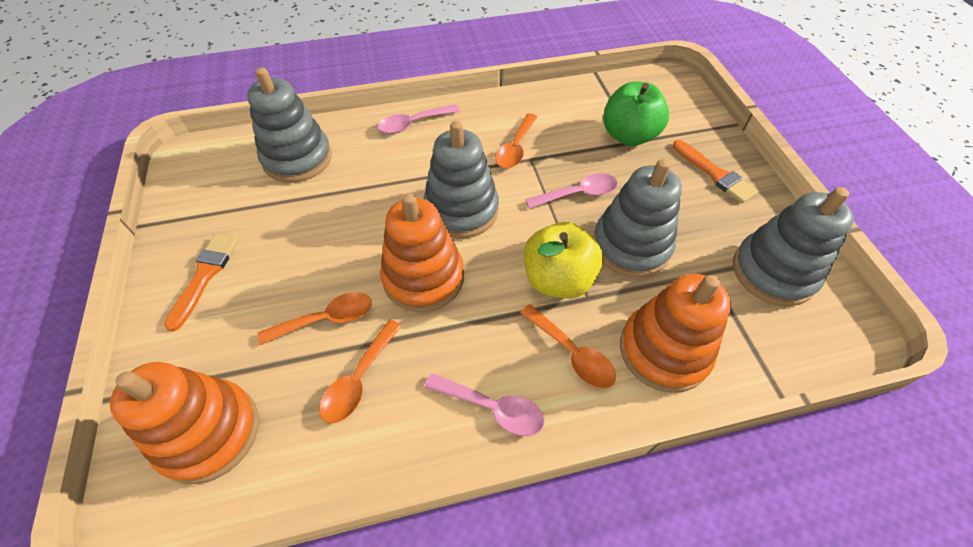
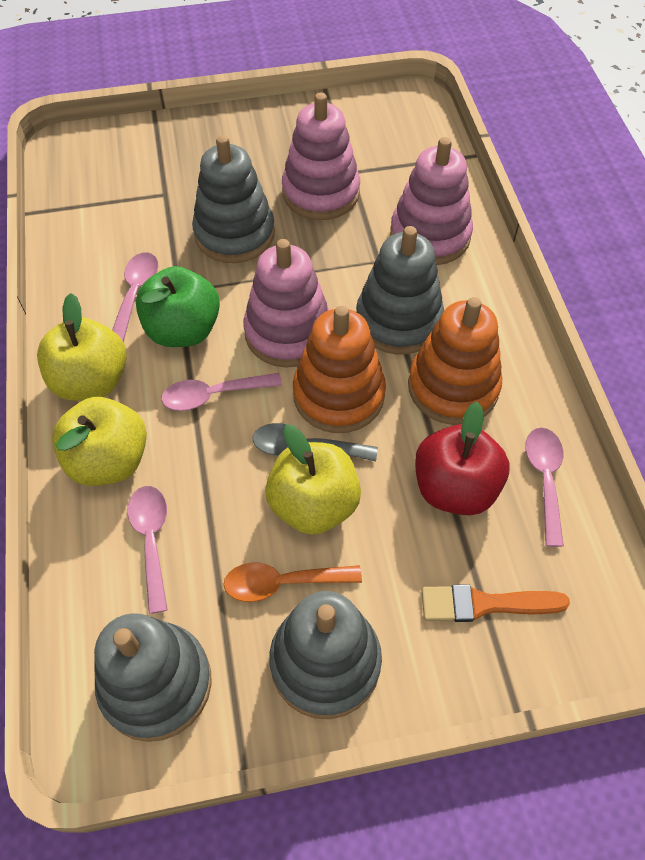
grey spoon: 0 -> 1
orange brush: 2 -> 1
orange spoon: 4 -> 1
orange stacking toy: 3 -> 2
pink spoon: 3 -> 4
pink stacking toy: 0 -> 3
red apple: 0 -> 1
yellow apple: 1 -> 3

